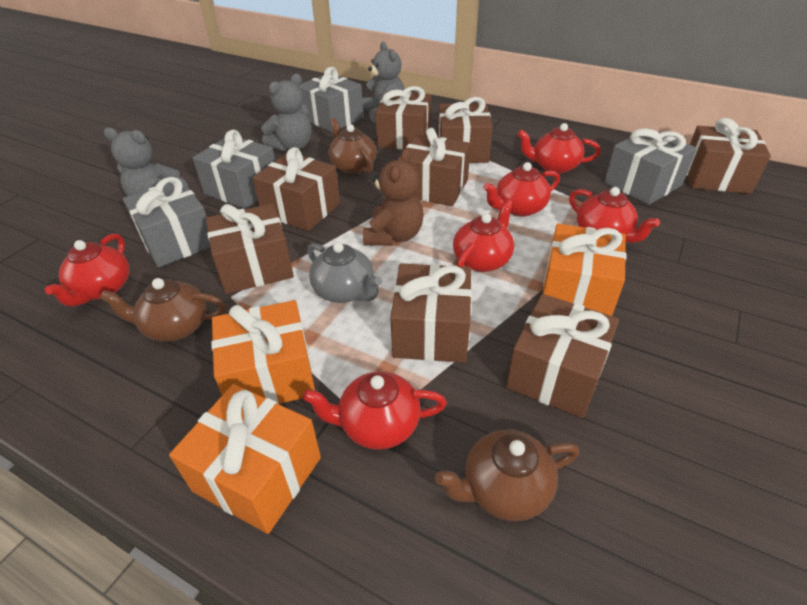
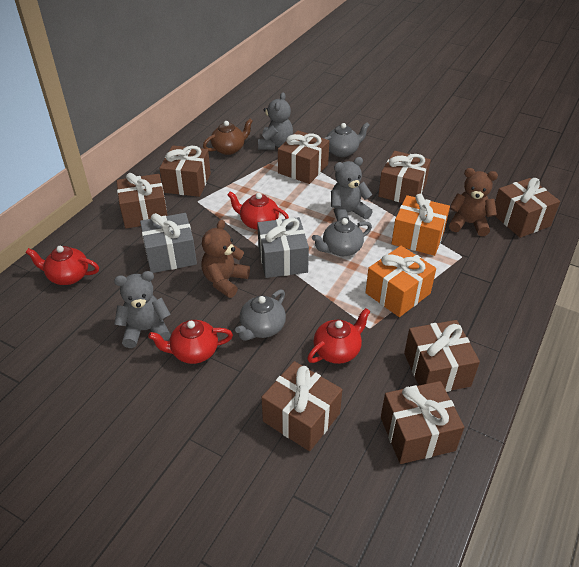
brown teapot: 3 -> 1
brown teddy bear: 1 -> 2
grey gift: 4 -> 2
grey teapot: 1 -> 3
orange gift: 3 -> 2
red teapot: 6 -> 4

